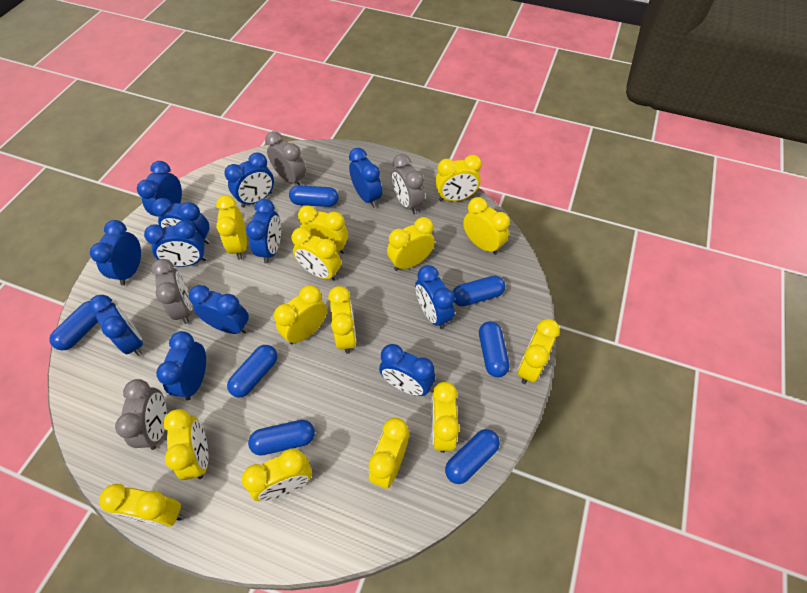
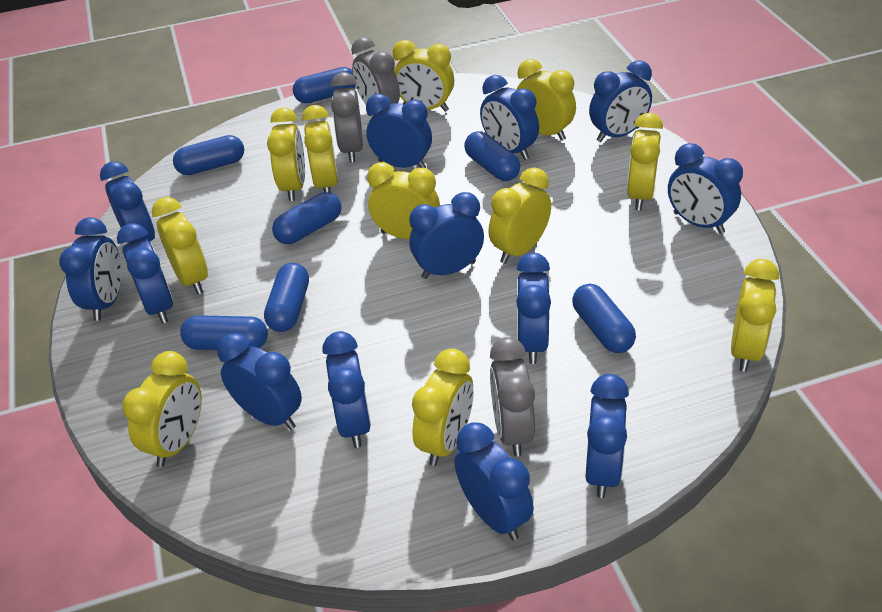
blue clock: 12 -> 13
grey clock: 4 -> 3
yellow clock: 14 -> 11

